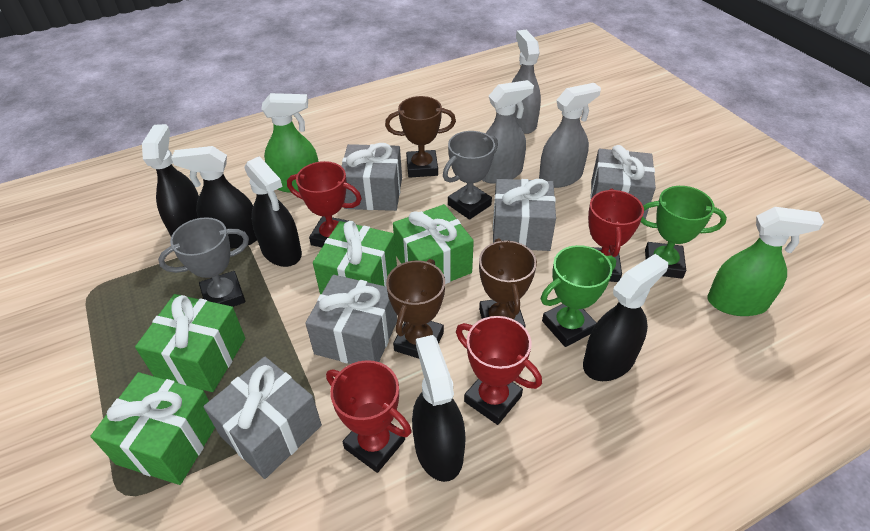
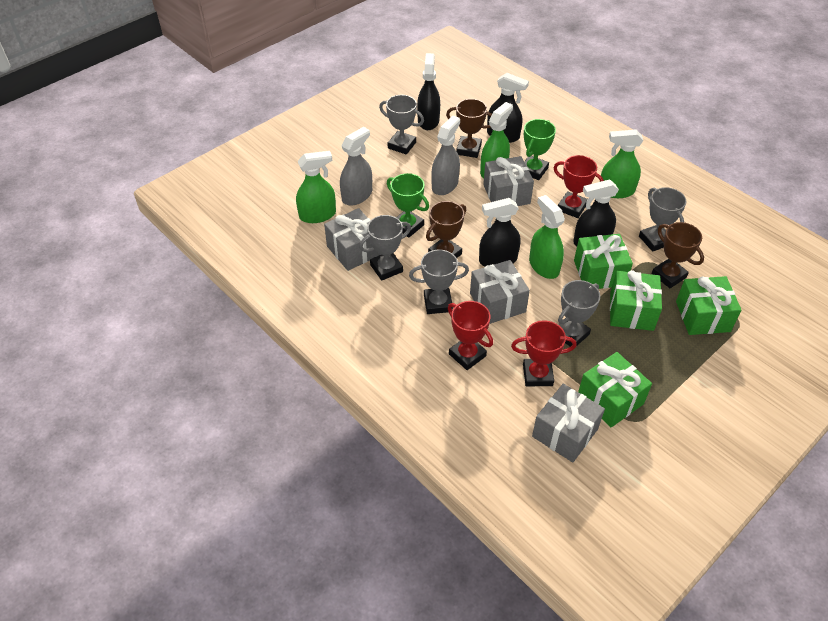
black spray bottle: 5 -> 4
green spray bottle: 2 -> 4
grey gift: 5 -> 4
grey spray bottle: 3 -> 2
grey trophy: 2 -> 5
red trophy: 4 -> 3

